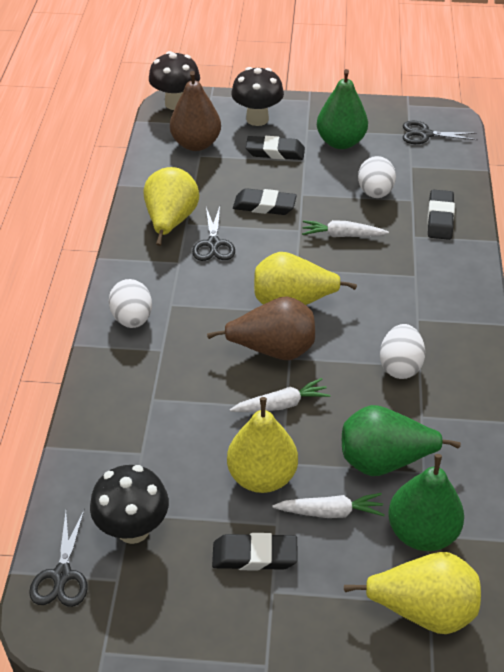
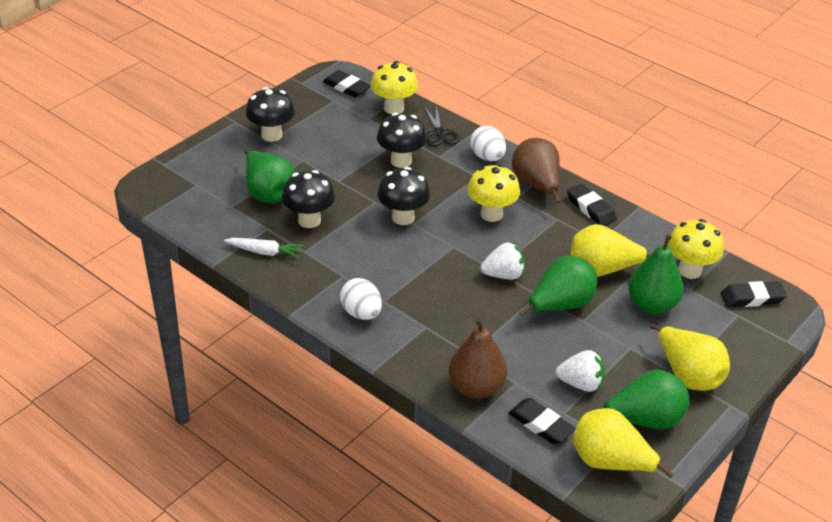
black mushroom: 3 -> 4
black scissors: 3 -> 1
green pear: 3 -> 4
white carrot: 3 -> 1
white egg: 3 -> 2
white strawberry: 0 -> 2
yellow mushroom: 0 -> 3
yellow pear: 4 -> 3

